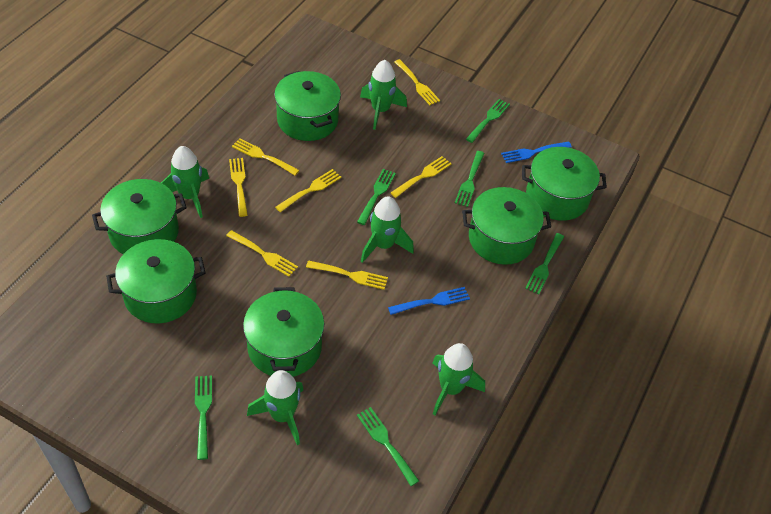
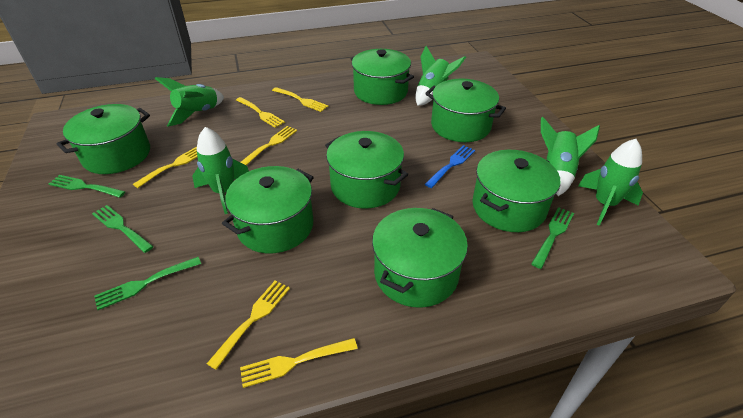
blue fork: 2 -> 1
green fork: 6 -> 4
green pot: 6 -> 7
yellow fork: 7 -> 6

